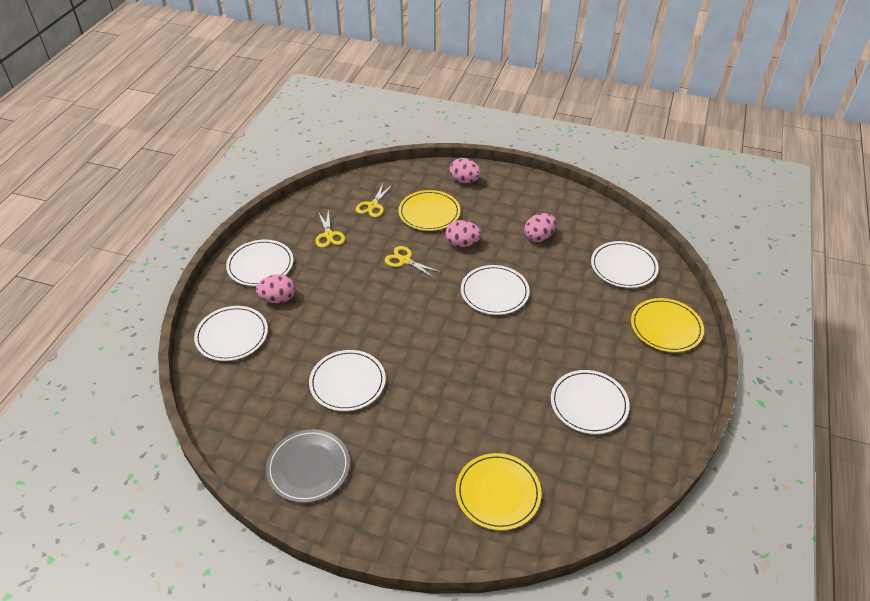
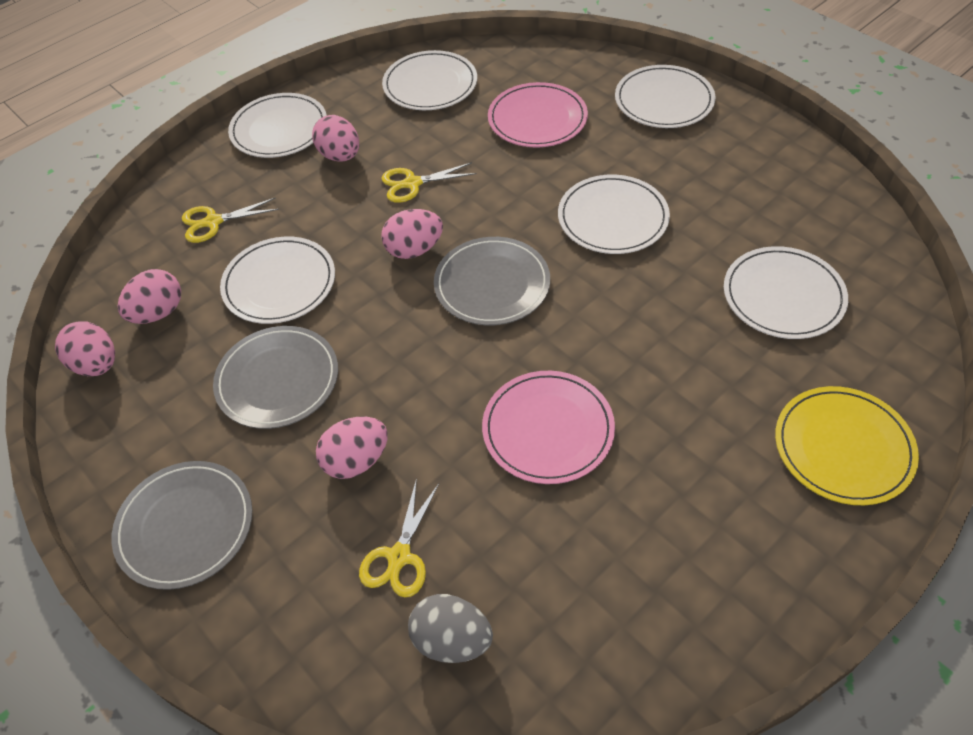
grey egg: 0 -> 1
grey plate: 1 -> 3
pink egg: 4 -> 5
pink plate: 0 -> 2
yellow plate: 3 -> 1

